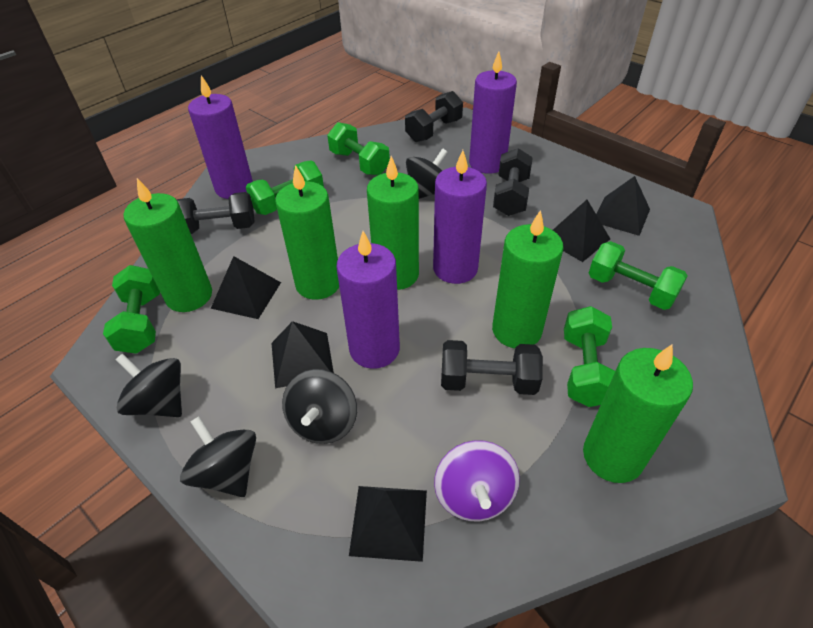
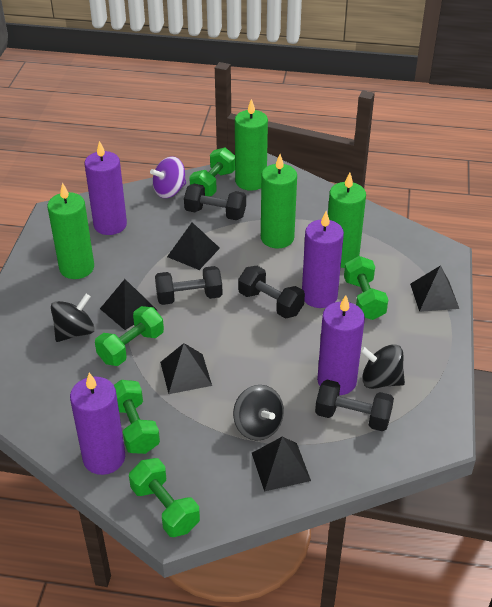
black spinning top: 4 -> 3
green candle: 5 -> 4

